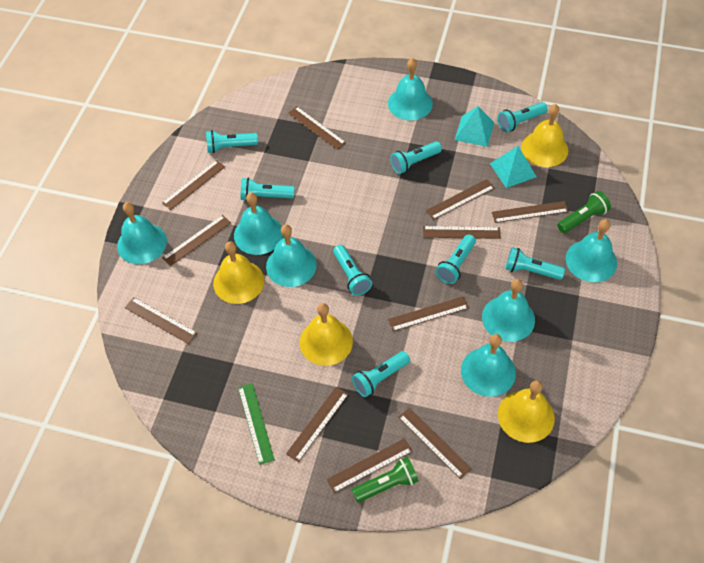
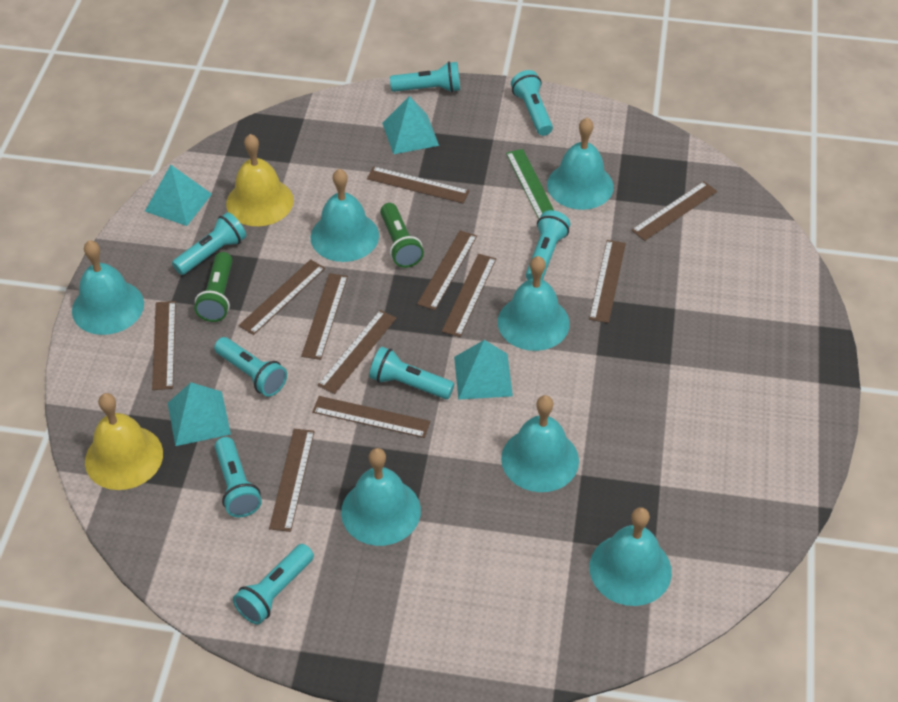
turquoise pyramid: 2 -> 4
yellow bell: 4 -> 2

